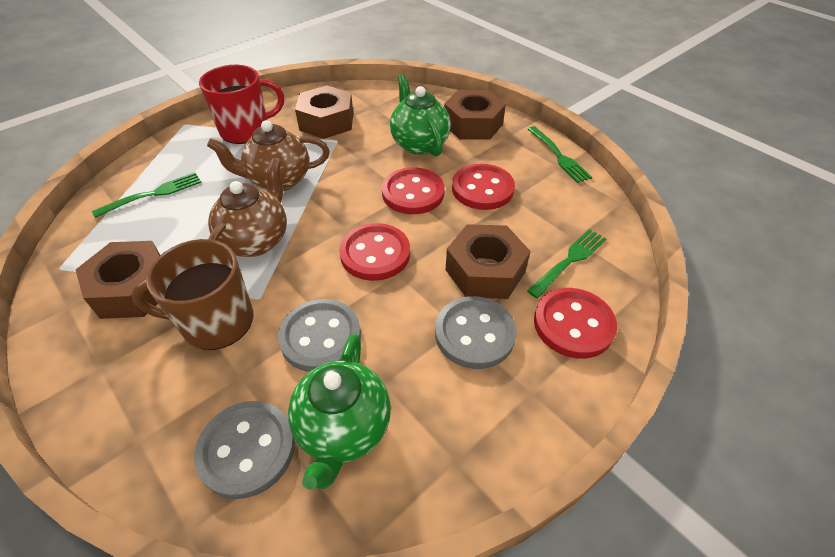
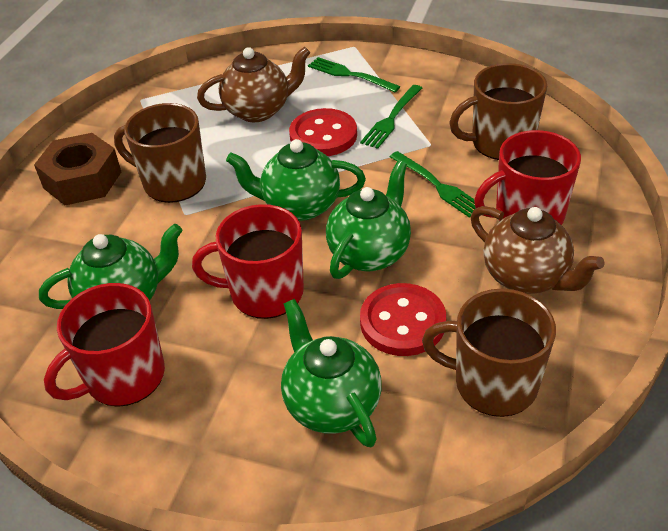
brown mug: 1 -> 3
brown nut: 4 -> 1
green teapot: 2 -> 4
grey button: 3 -> 0
red button: 4 -> 2
red mug: 1 -> 3

